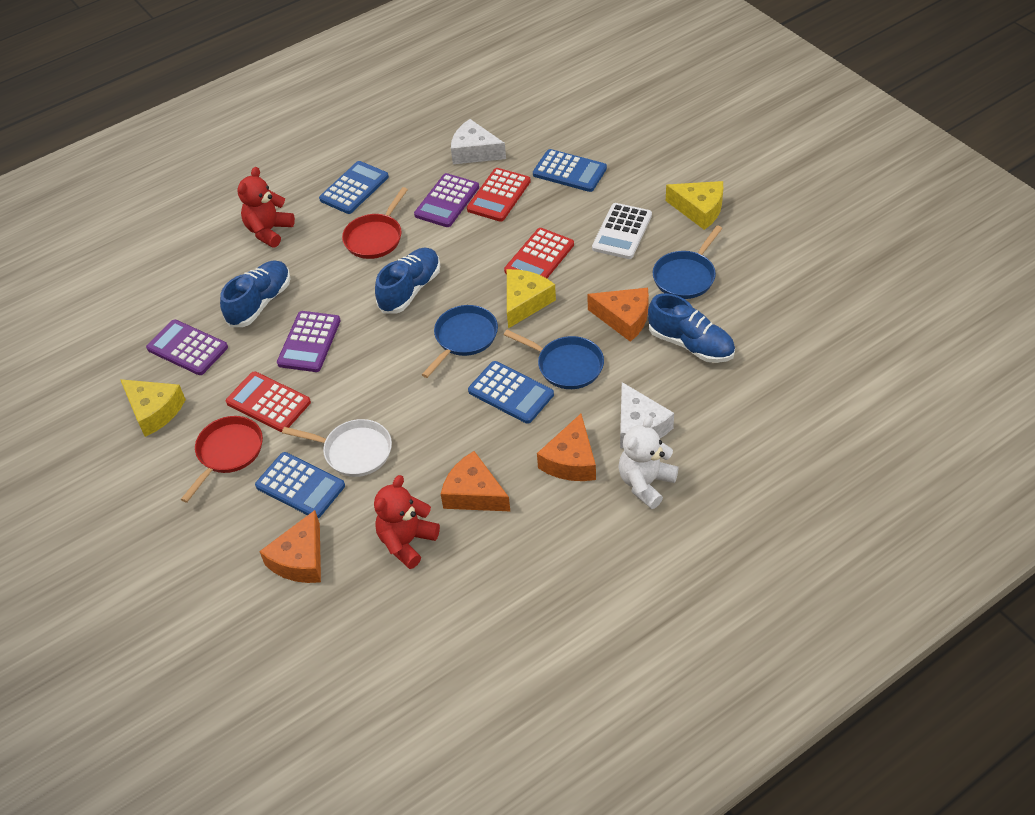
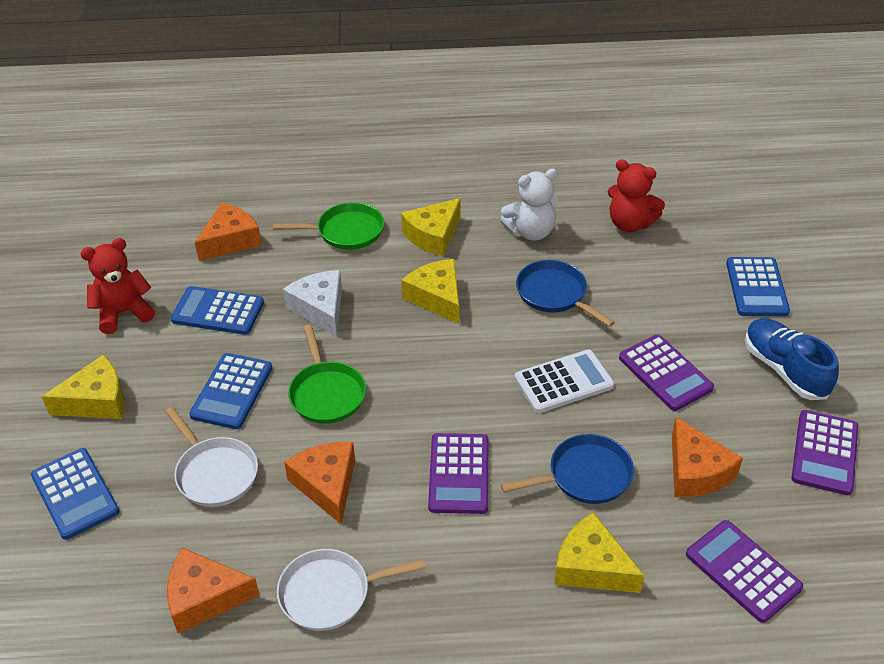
blue pan: 3 -> 2
blue shoe: 3 -> 1
green pan: 0 -> 2
purple calculator: 3 -> 4
red calculator: 3 -> 0
red pan: 2 -> 0
white cheese: 2 -> 1
white pan: 1 -> 2
yellow cheese: 3 -> 4

